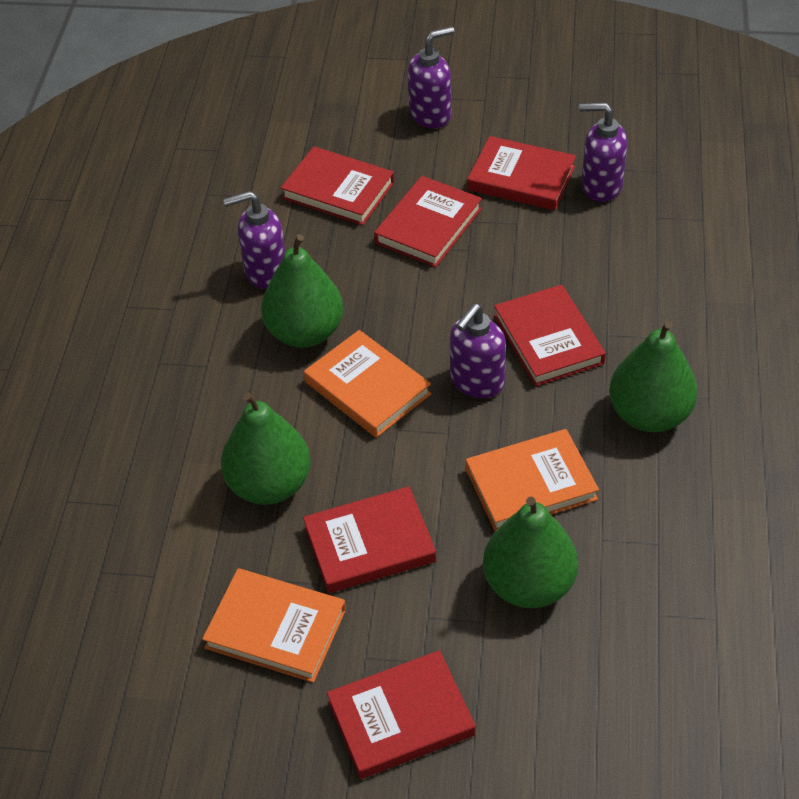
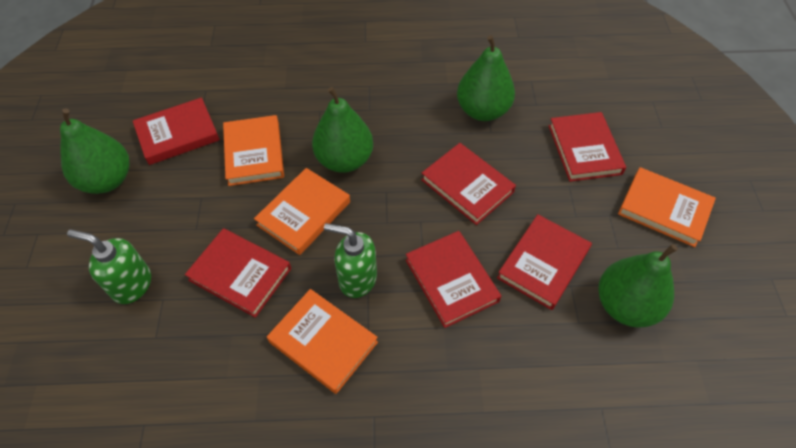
green soap dispenser: 0 -> 2
orange book: 3 -> 4
purple soap dispenser: 4 -> 0

